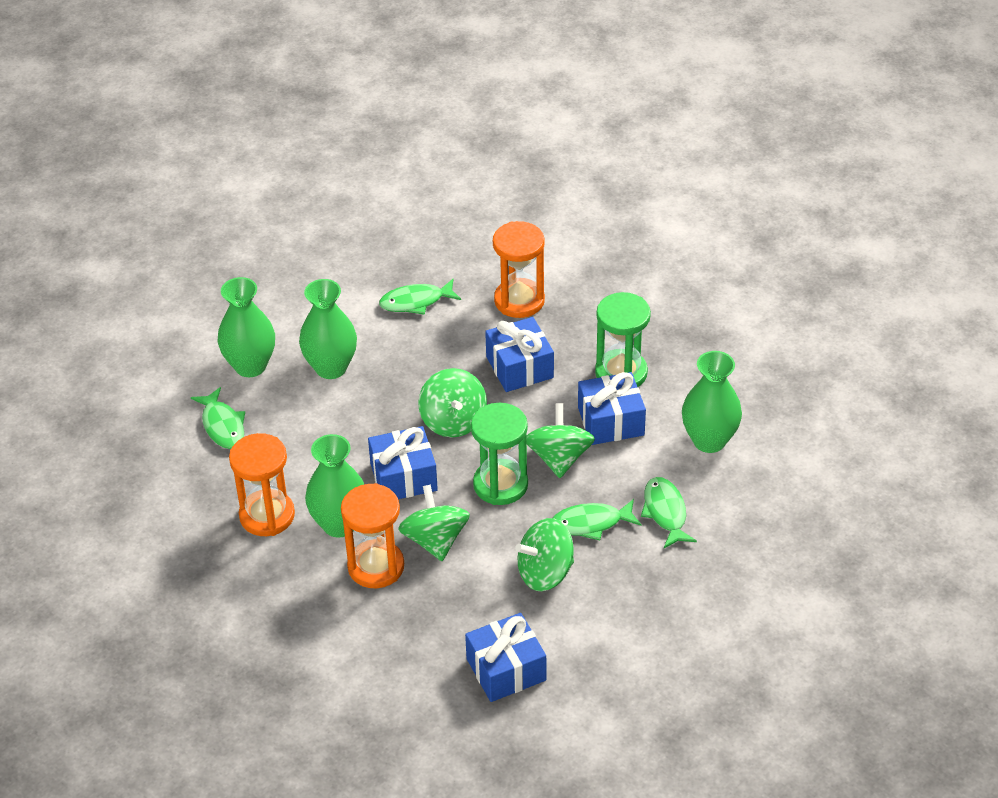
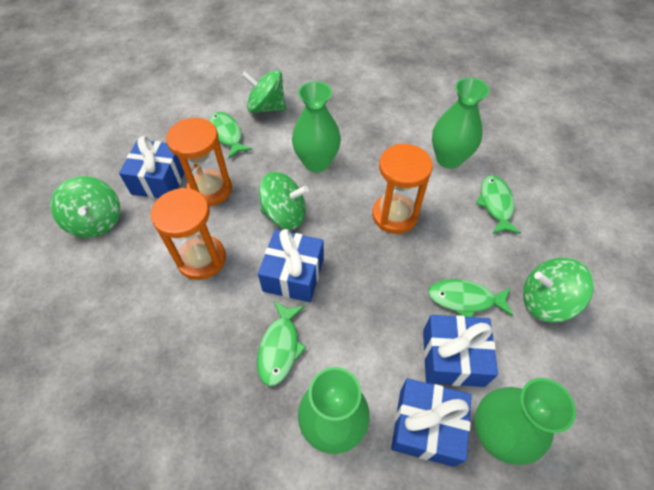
green hourglass: 2 -> 0

